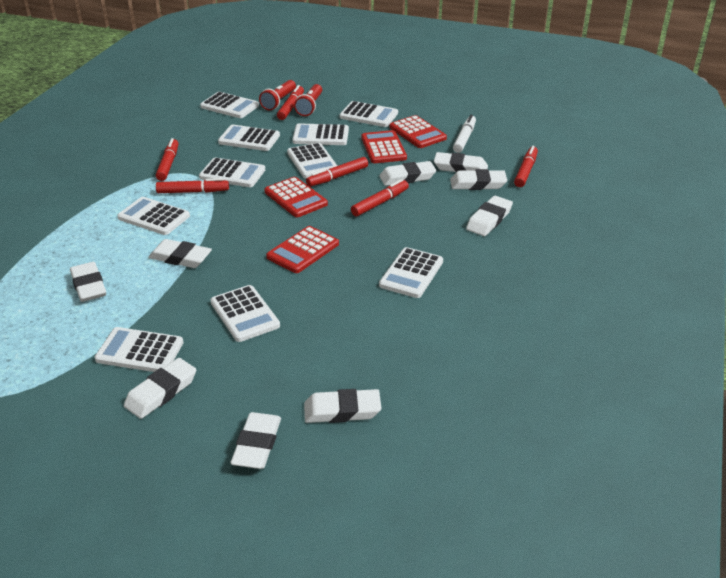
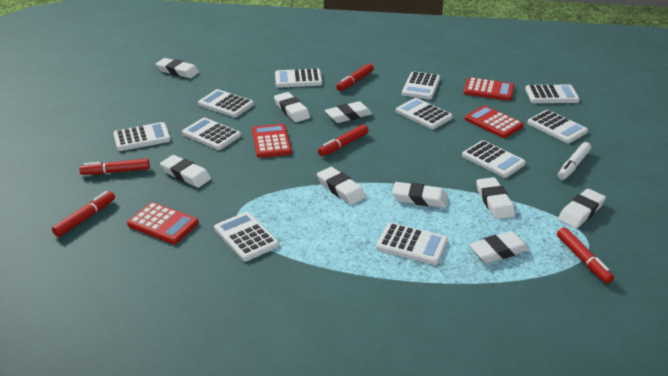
red flashlight: 2 -> 0
red marker: 6 -> 5
white calculator: 10 -> 11

